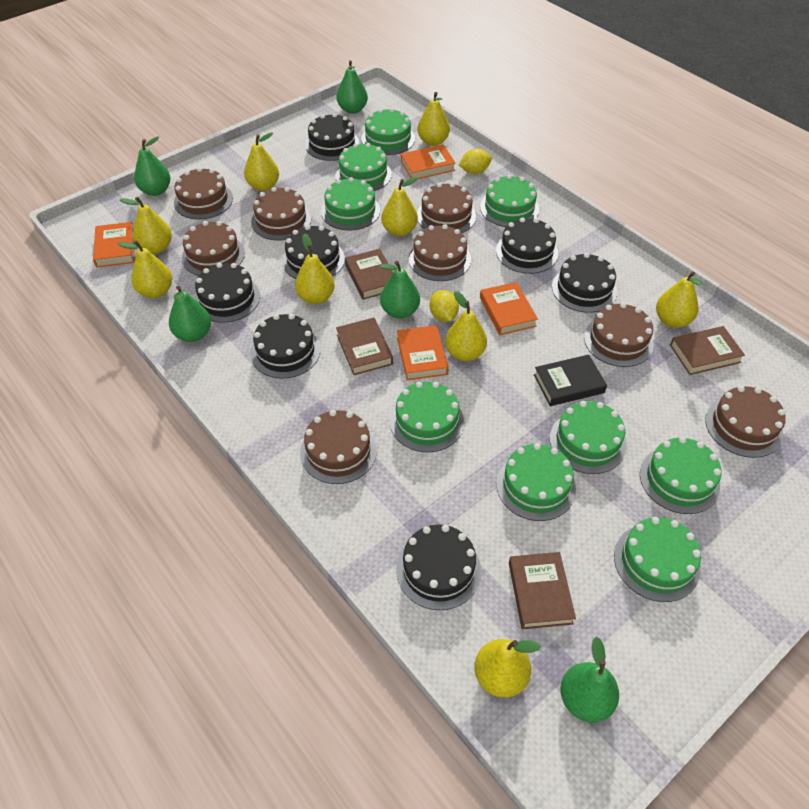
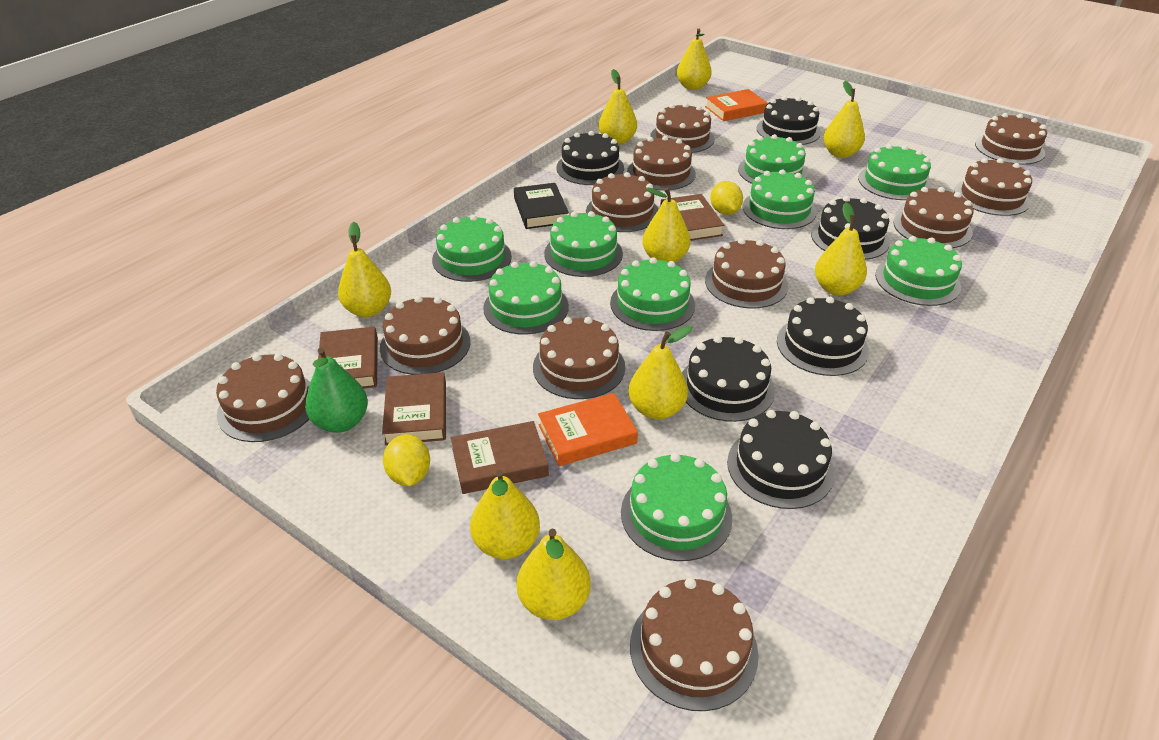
black cake: 7 -> 6
brown cake: 8 -> 11
green pear: 5 -> 1
orange book: 4 -> 2

